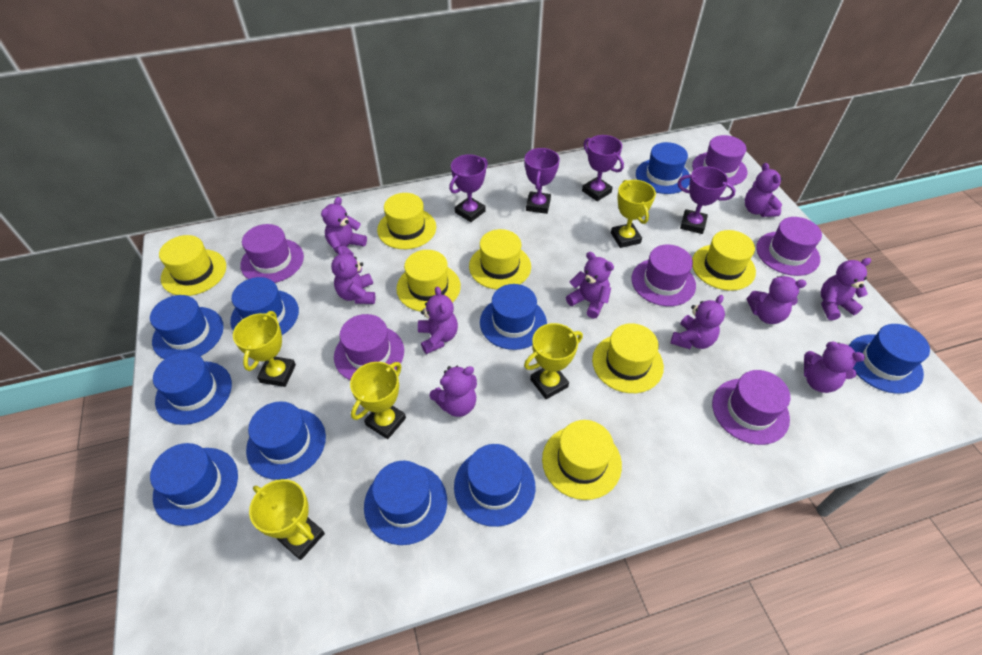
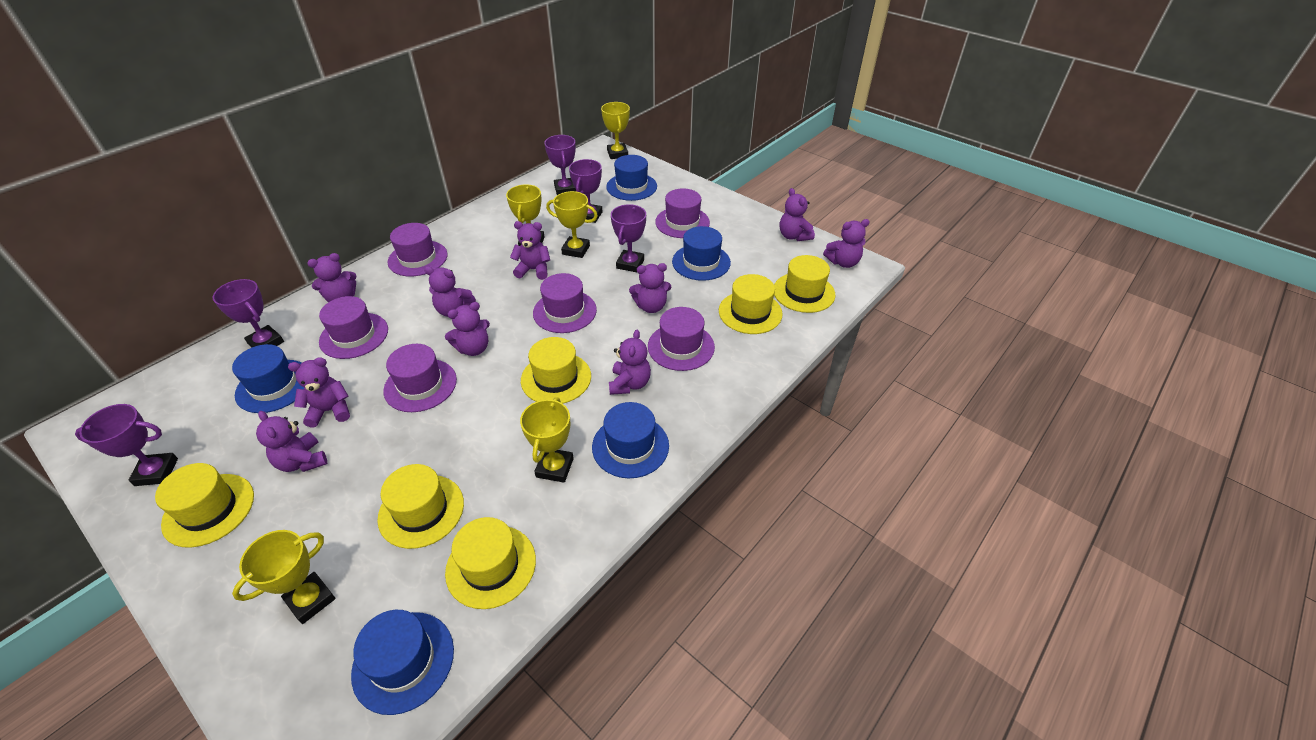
blue hat: 10 -> 5
purple trophy: 4 -> 5
yellow hat: 7 -> 6

